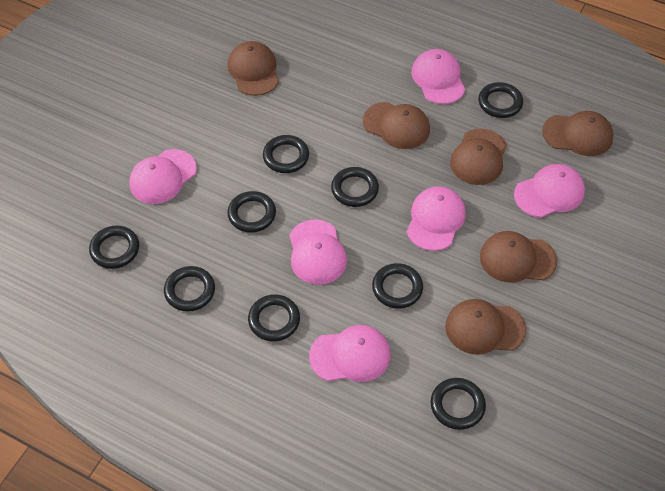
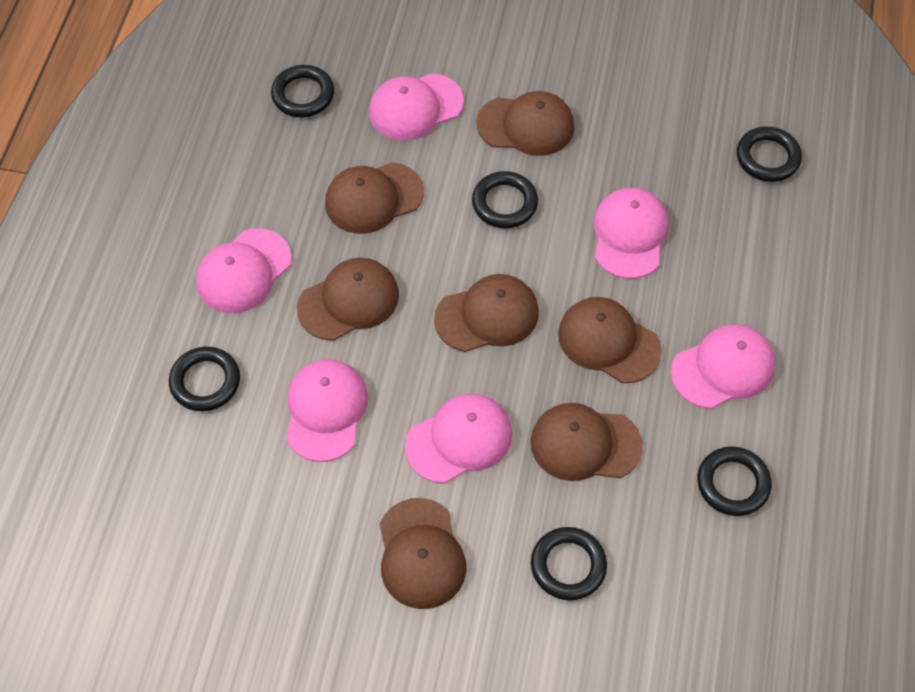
black ring: 9 -> 6
brown cap: 6 -> 7

